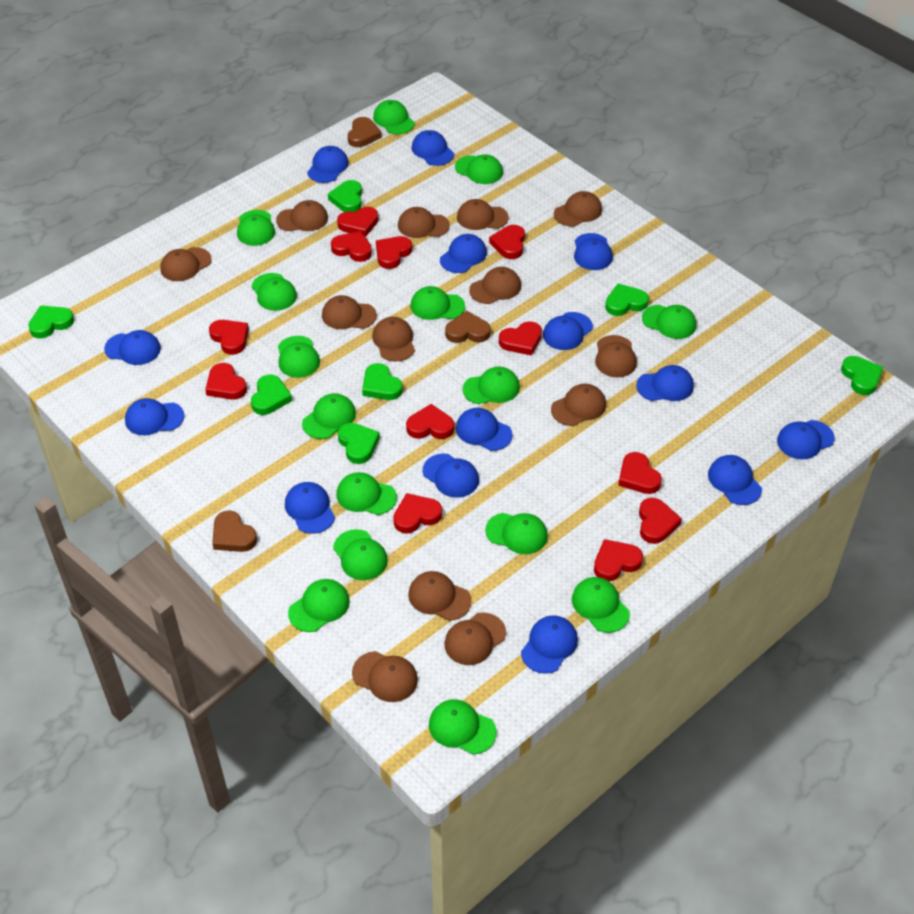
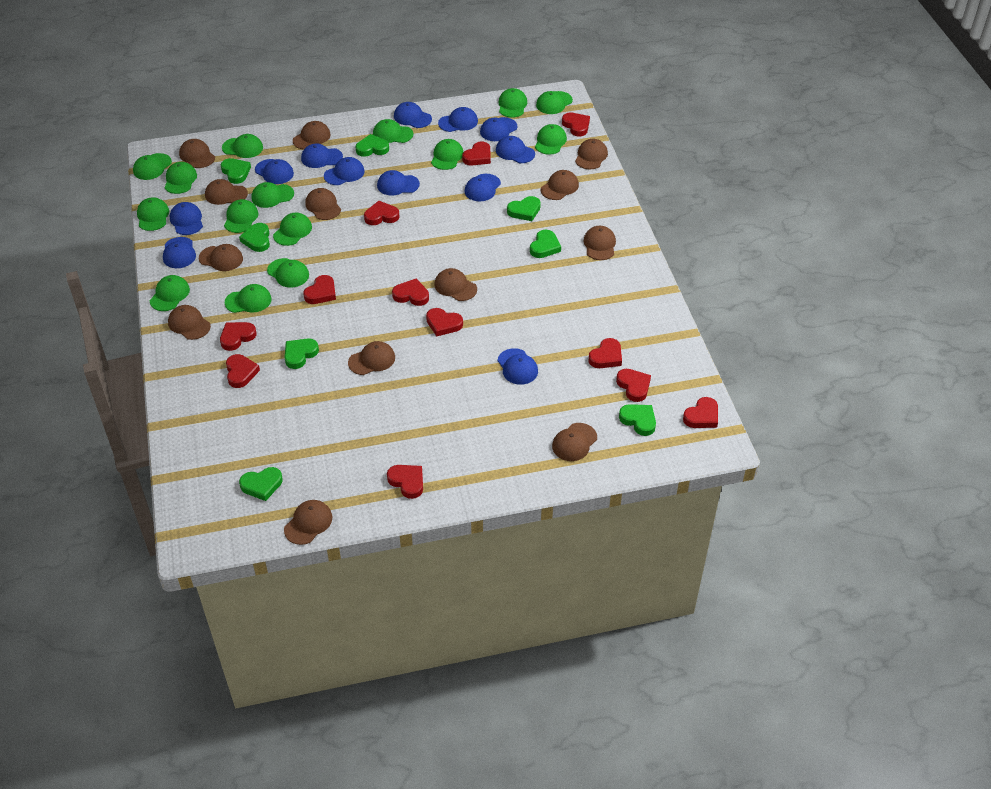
blue cap: 14 -> 12
brown heart: 3 -> 0
green heart: 7 -> 8

